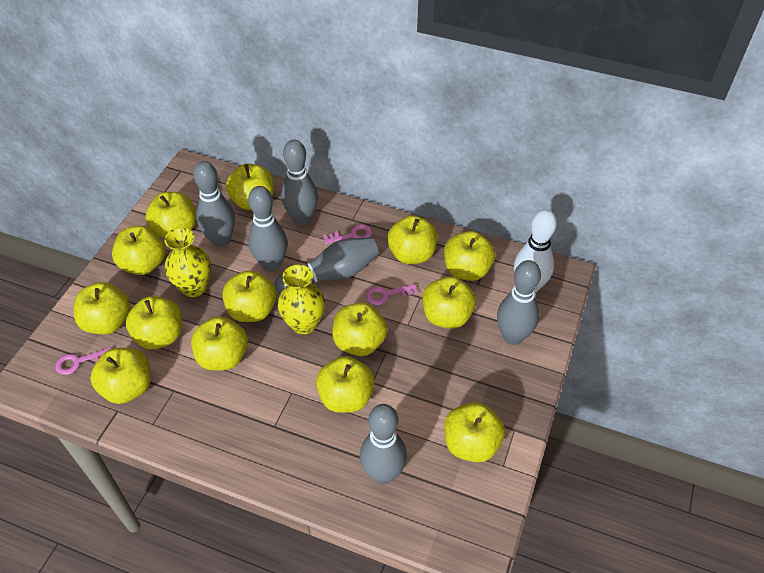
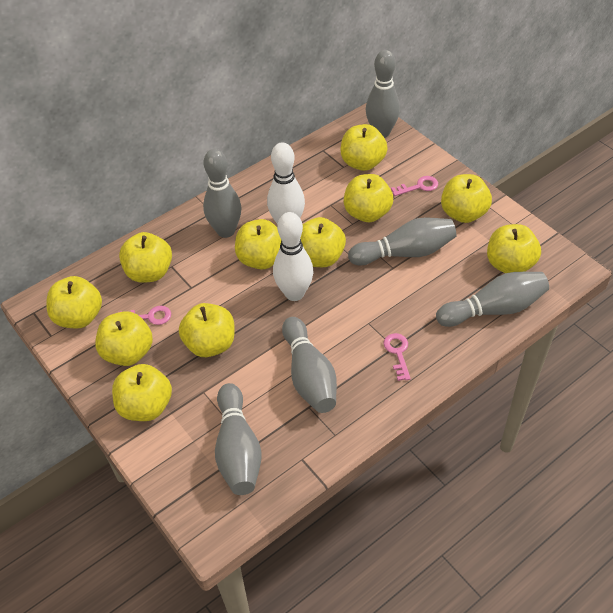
white bowling pin: 1 -> 2
yellow apple: 14 -> 11
yellow vase: 2 -> 0

